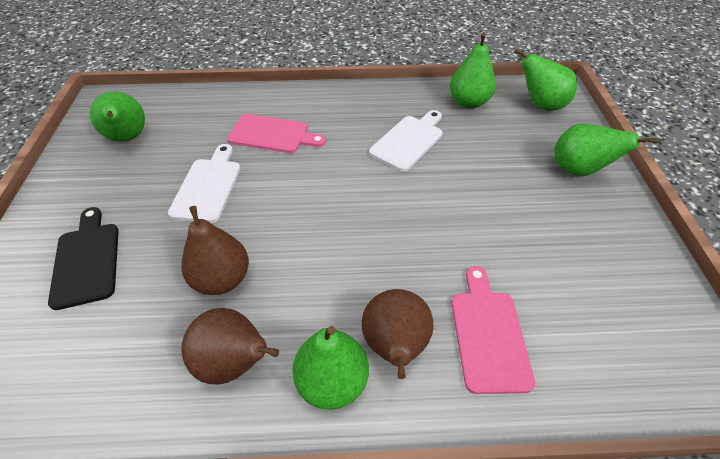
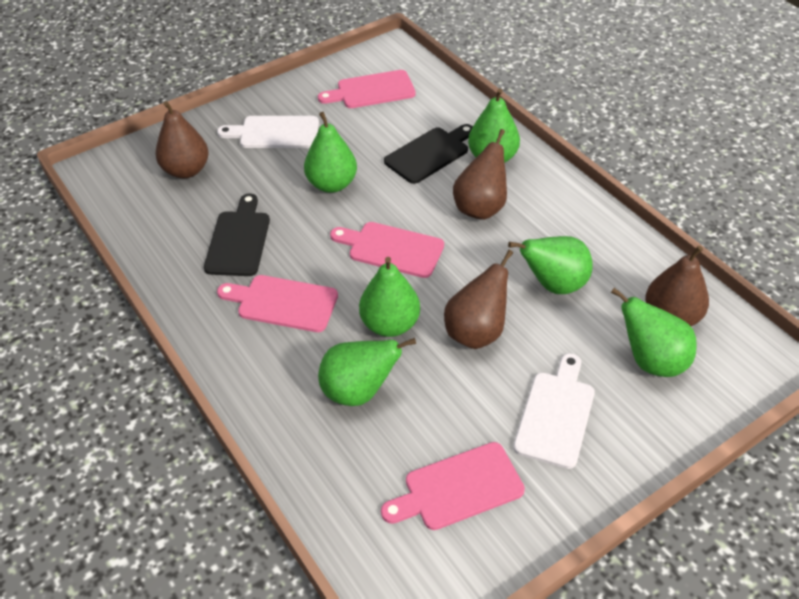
black cutting board: 1 -> 2
brown pear: 3 -> 4
green pear: 5 -> 6
pink cutting board: 2 -> 4

